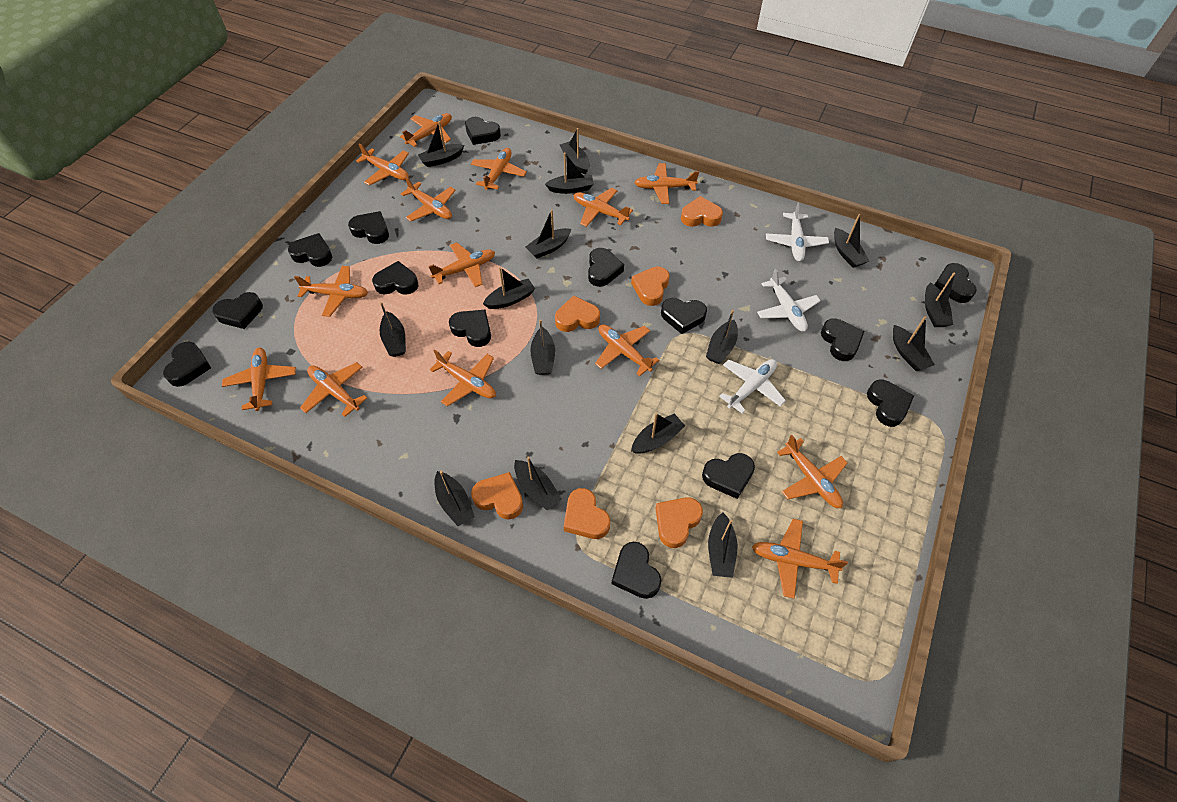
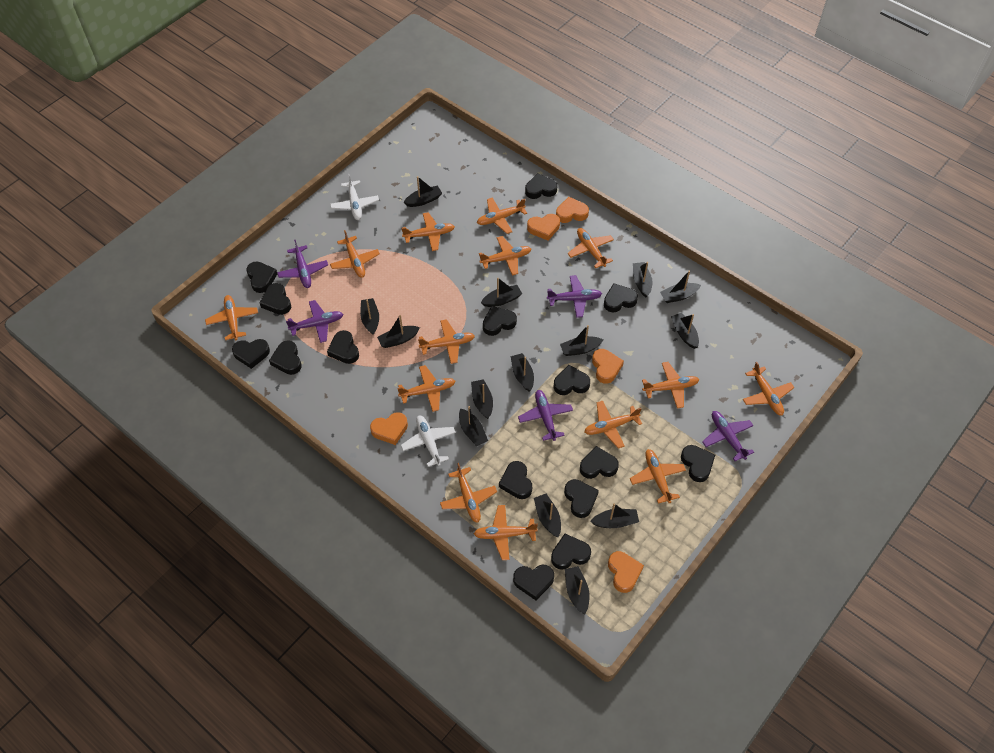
black boat: 15 -> 14
black heart: 14 -> 15
orange heart: 6 -> 5
purple plane: 0 -> 5
white plane: 3 -> 2

